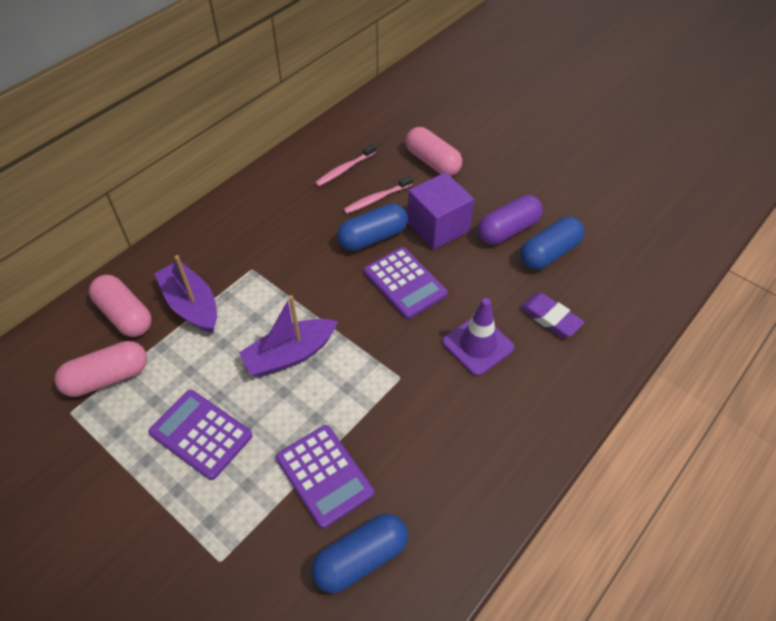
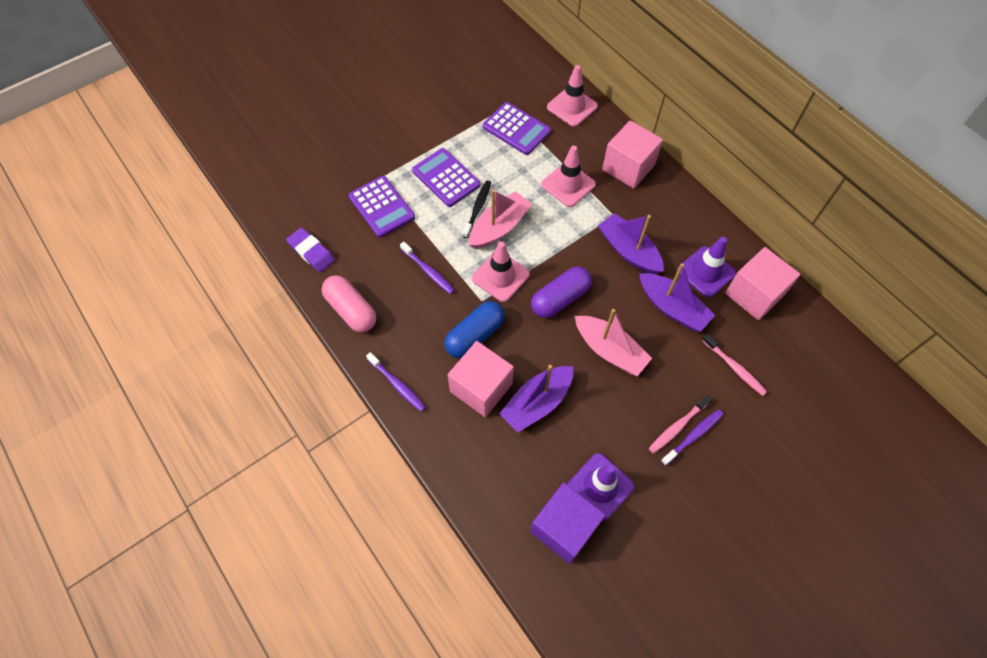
black toothbrush: 0 -> 1
blue capsule: 3 -> 1
pink boat: 0 -> 2
pink capsule: 3 -> 1
pink cube: 0 -> 3
pink traffic cone: 0 -> 3
purple boat: 2 -> 3
purple toothbrush: 0 -> 3
purple traffic cone: 1 -> 2

